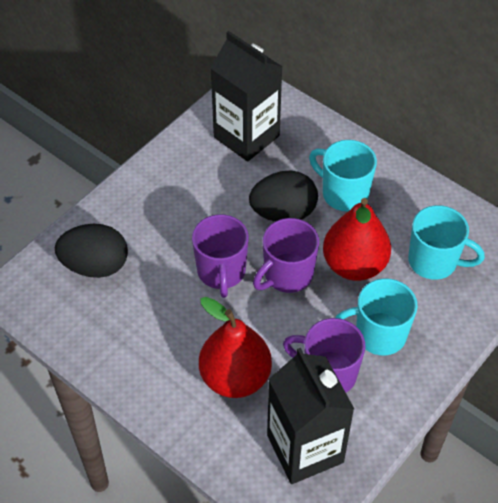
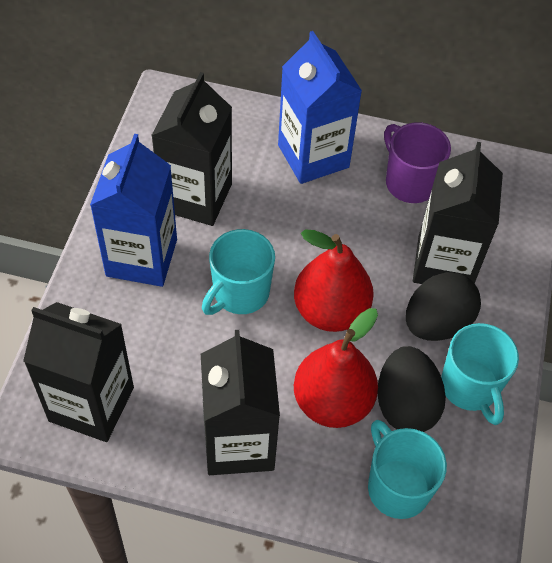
black carton: 2 -> 4
blue carton: 0 -> 2
purple mug: 3 -> 1

